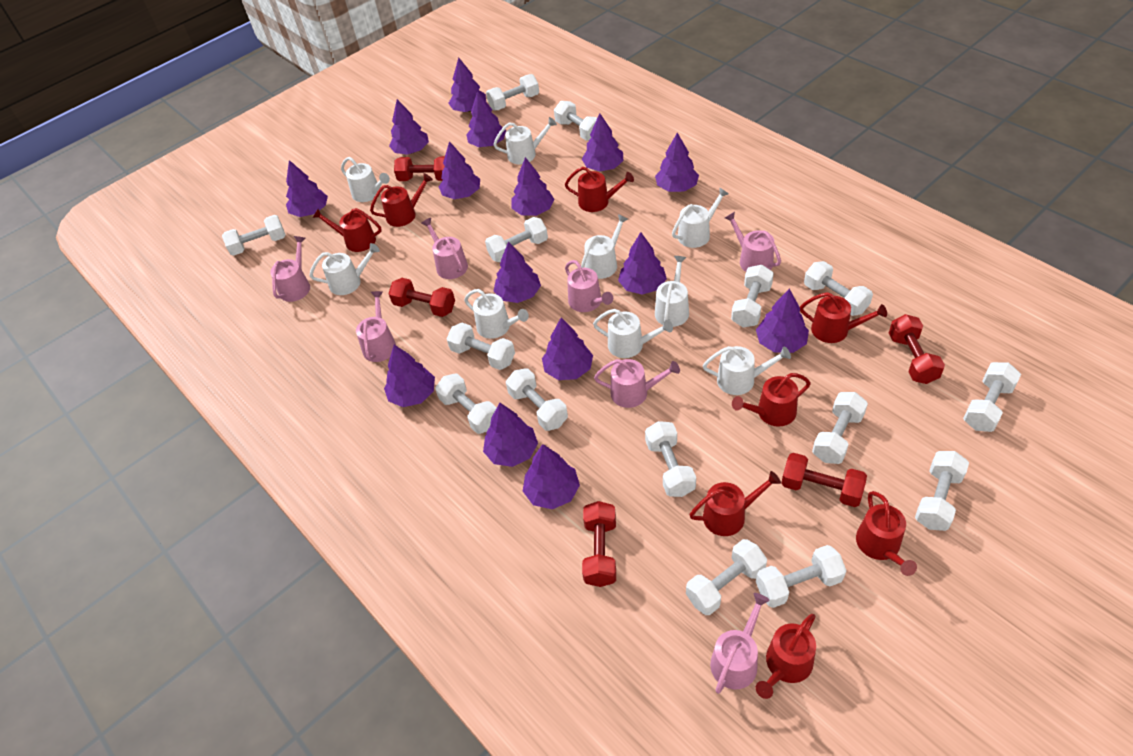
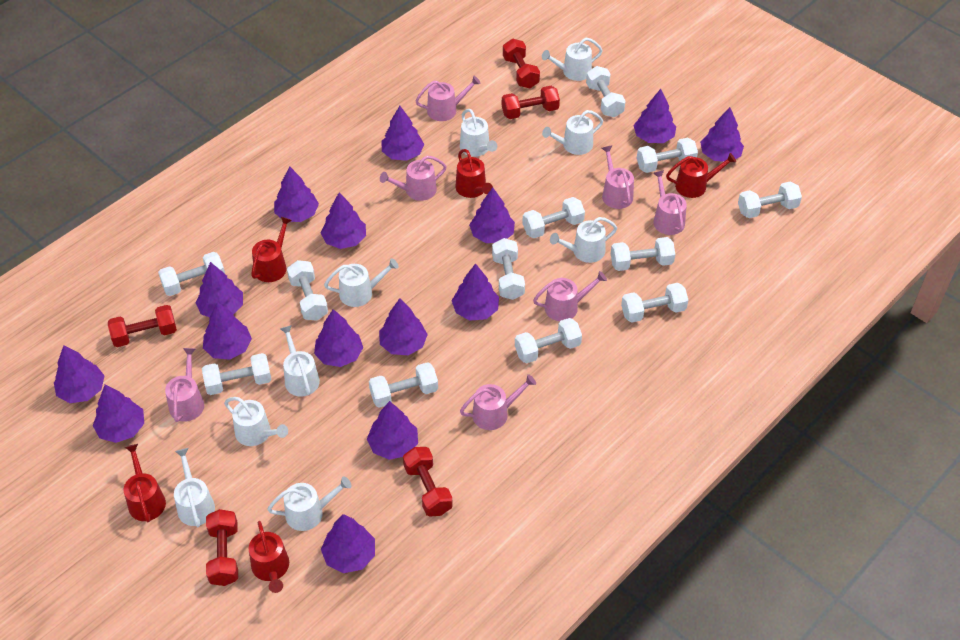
red watering can: 8 -> 5
white dumbbell: 15 -> 12

